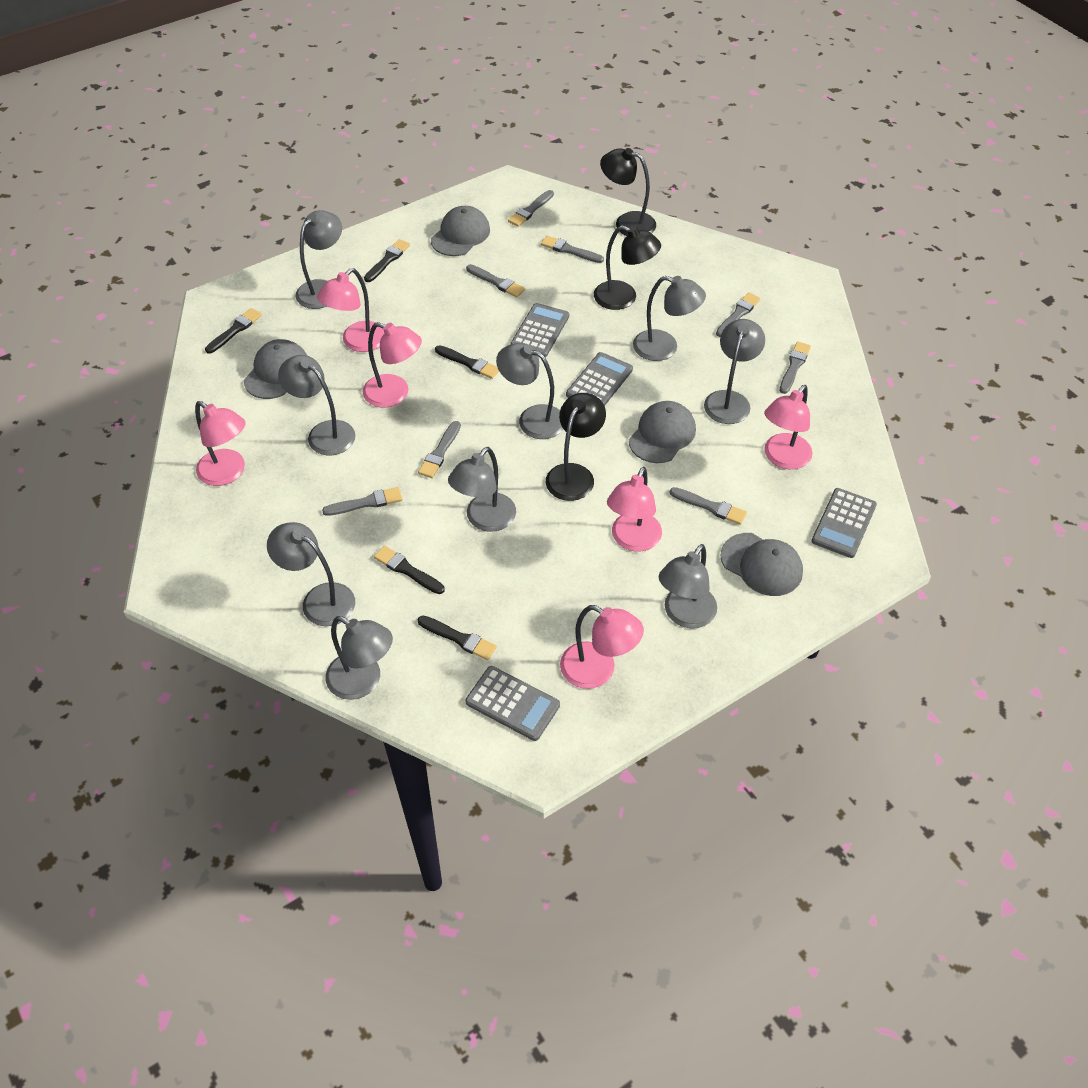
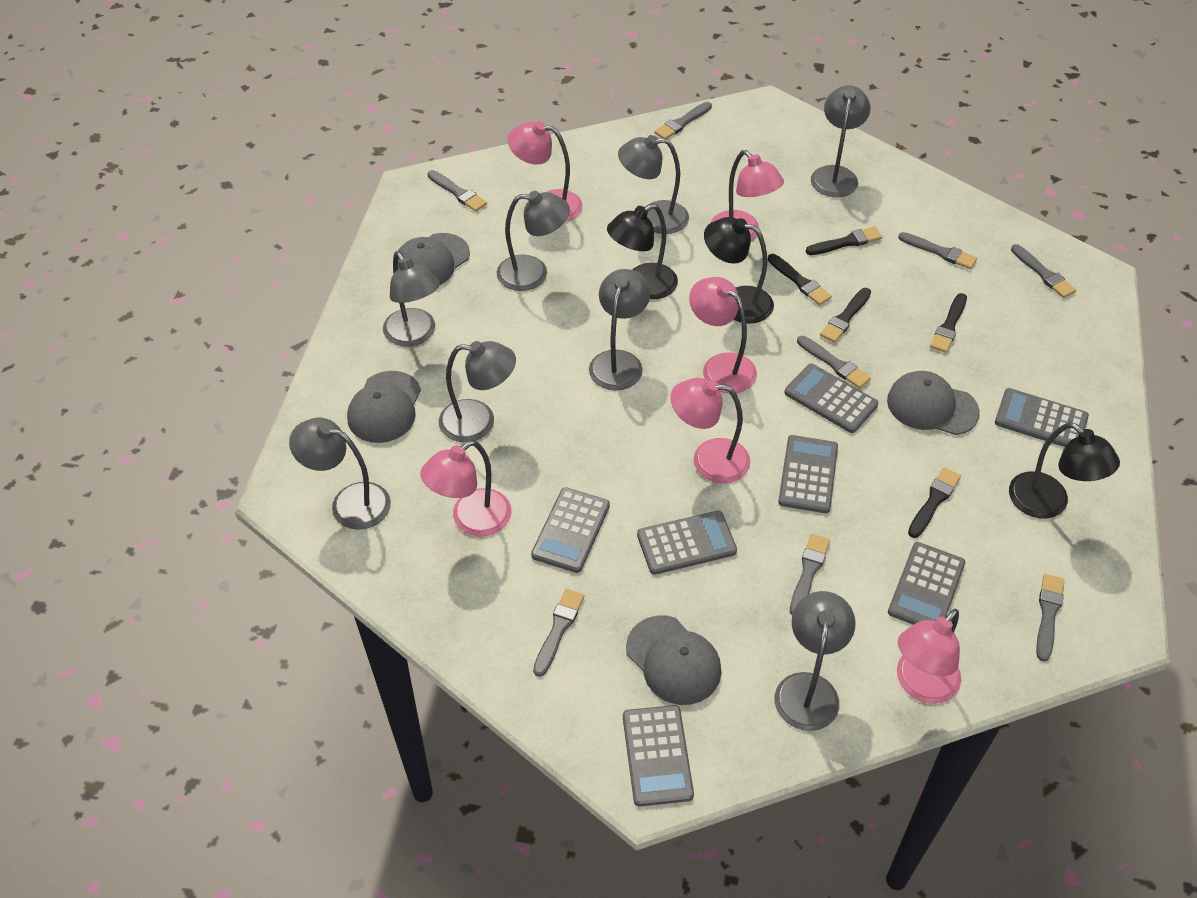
grey calculator: 4 -> 7
grey lamp: 9 -> 8

